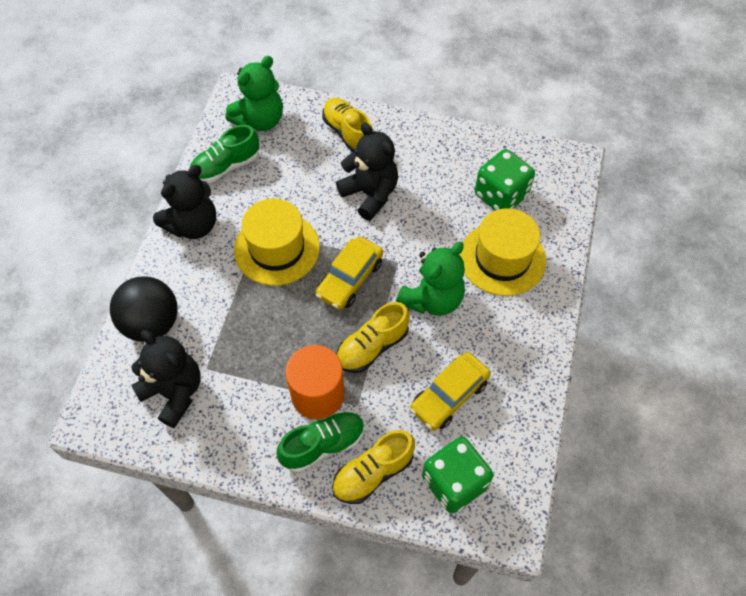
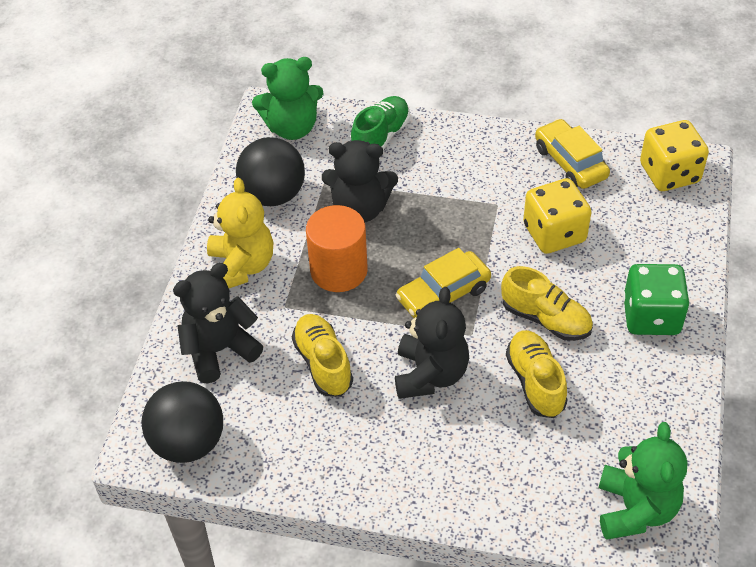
black ball: 1 -> 2
green dice: 2 -> 1
green shoe: 2 -> 1
yellow dice: 0 -> 2
yellow hat: 2 -> 0
yellow teddy bear: 0 -> 1

